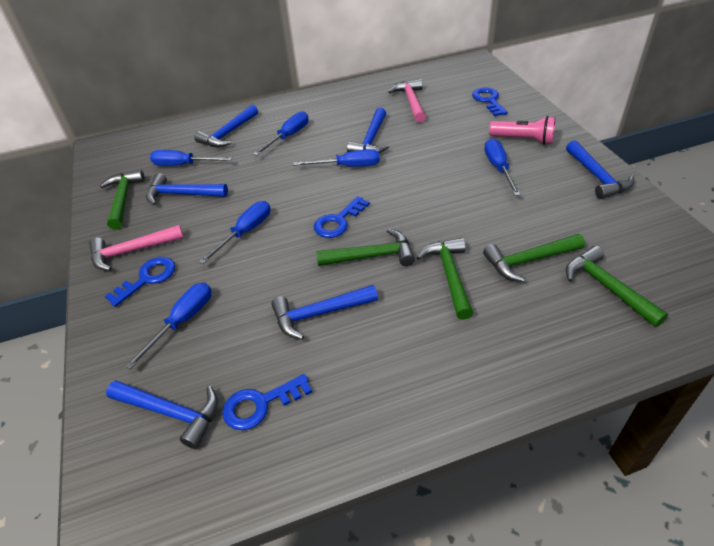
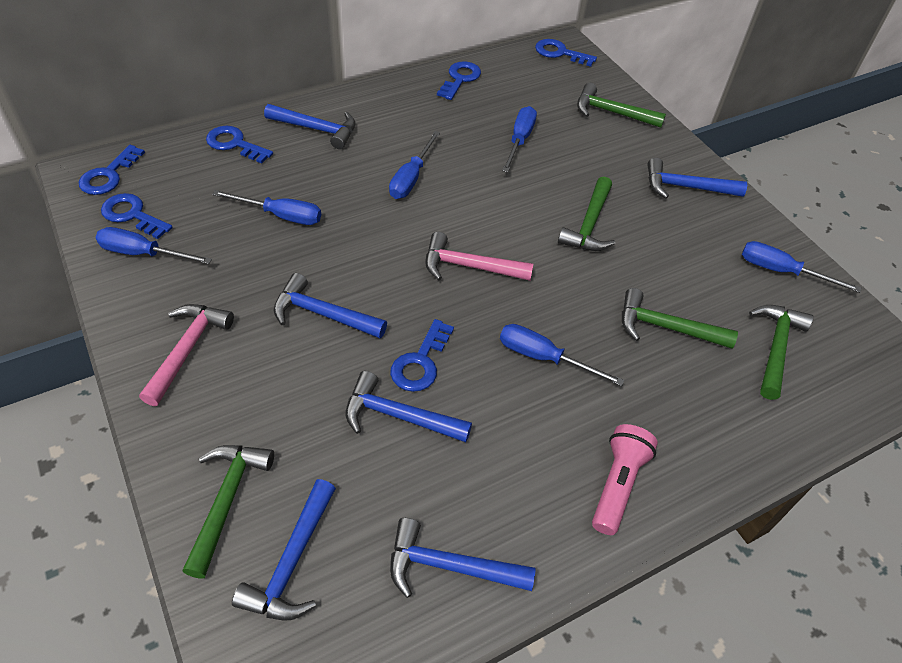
blue key: 4 -> 6

